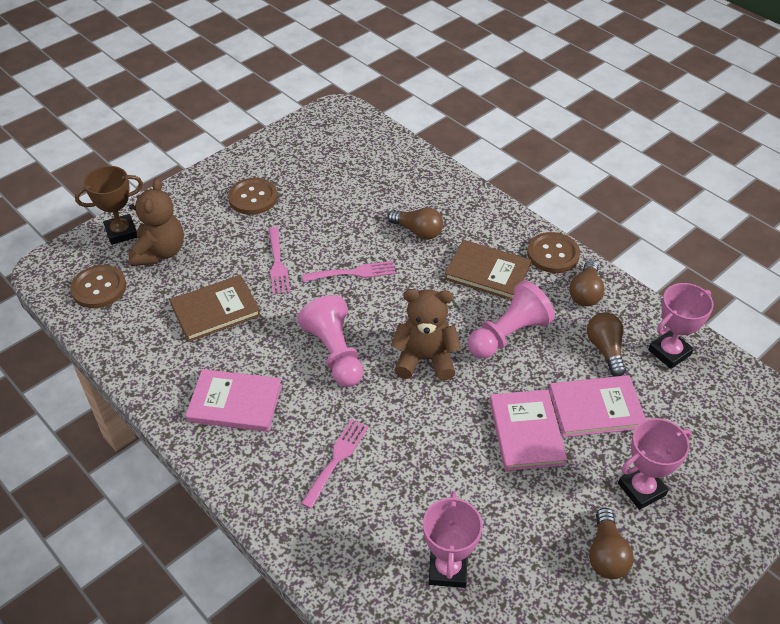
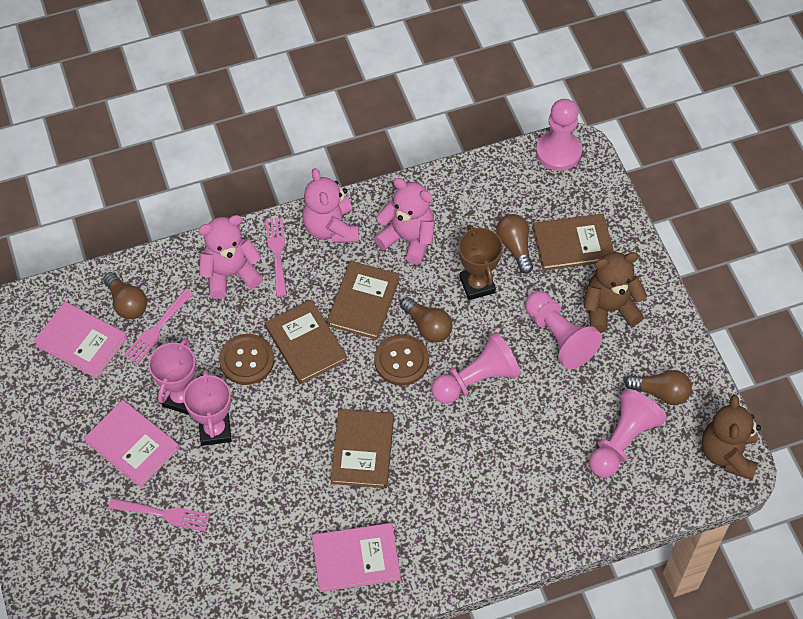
brown book: 2 -> 4
brown button: 3 -> 2
pink pawn: 2 -> 4
pink teddy bear: 0 -> 3
pink trophy: 3 -> 2

